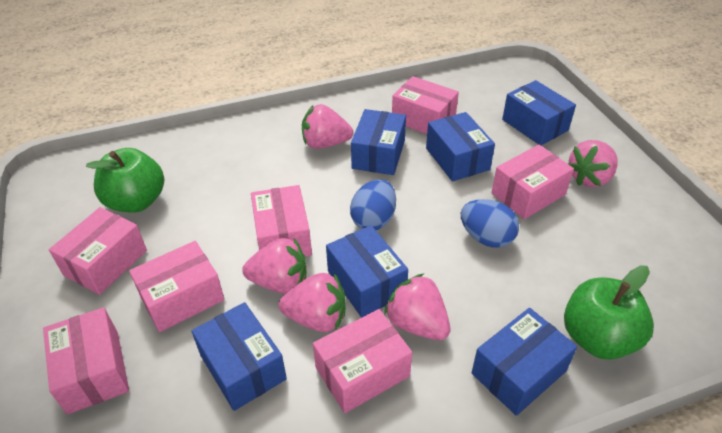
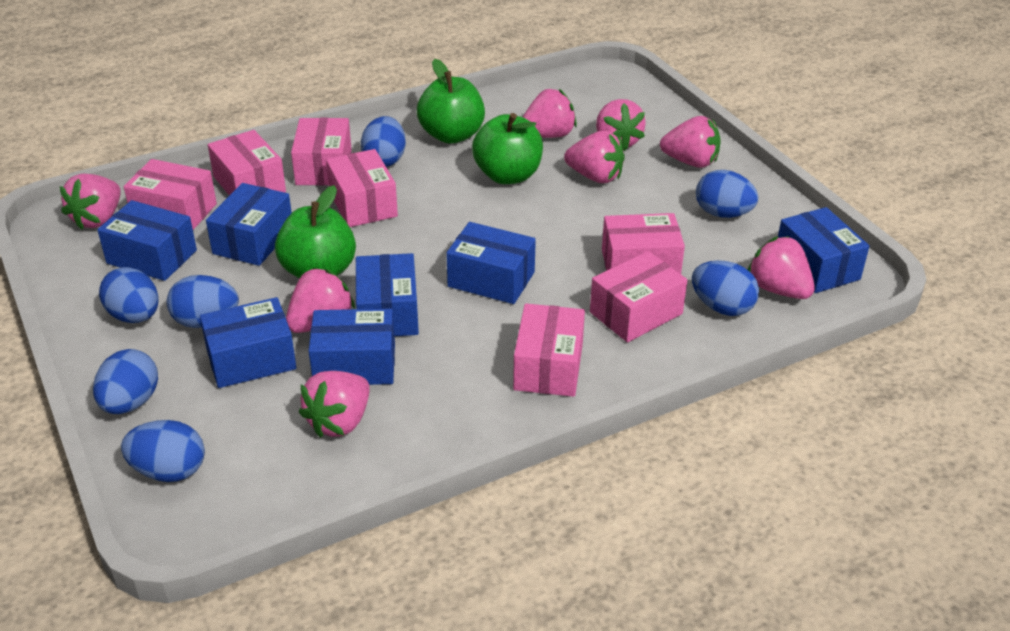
blue box: 6 -> 7
blue egg: 2 -> 7
green apple: 2 -> 3
pink strawberry: 5 -> 8

